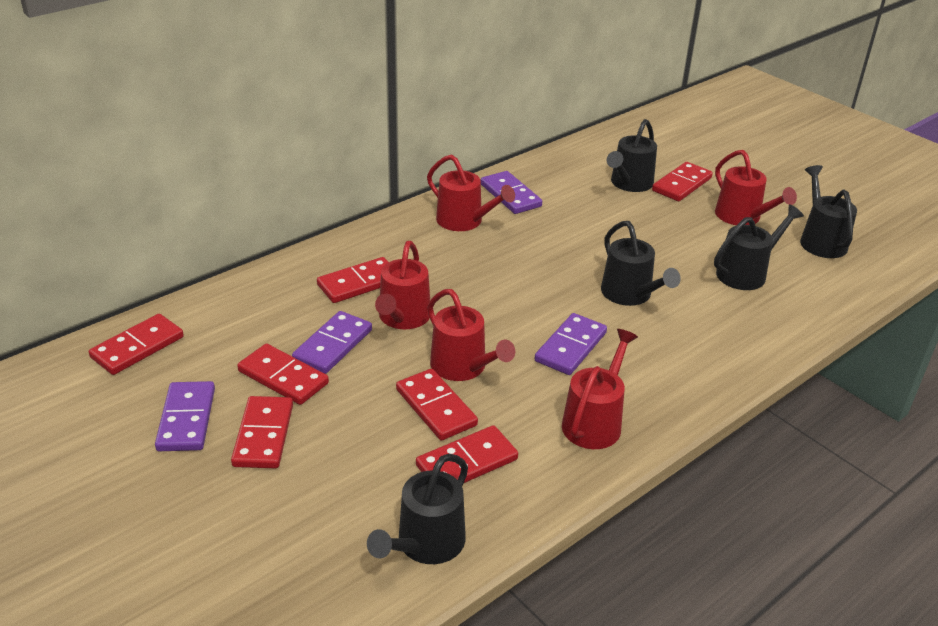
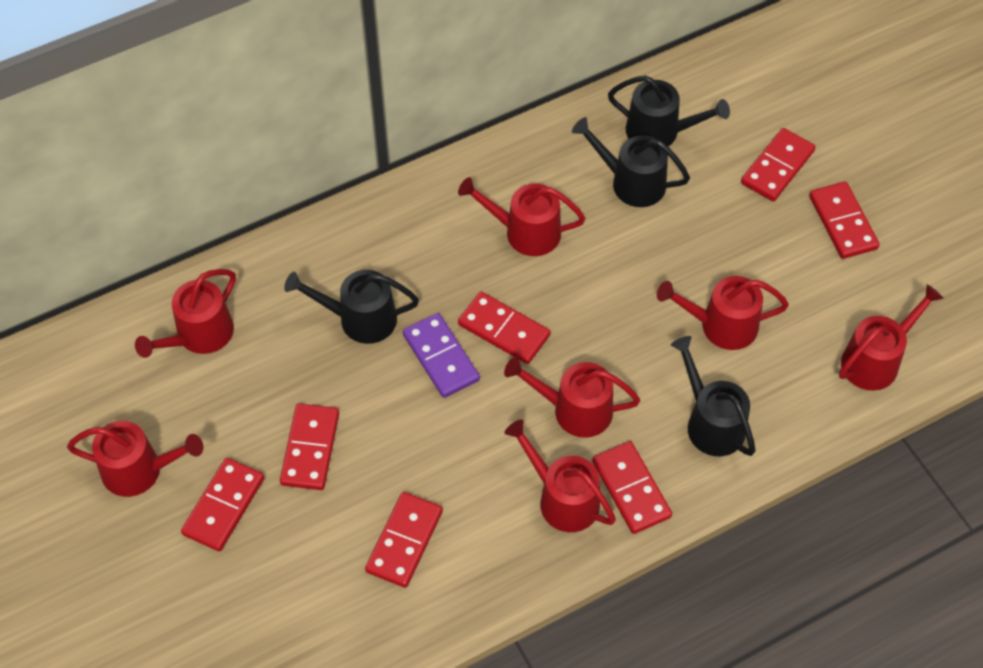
black watering can: 5 -> 4
purple domino: 4 -> 1
red watering can: 5 -> 7

